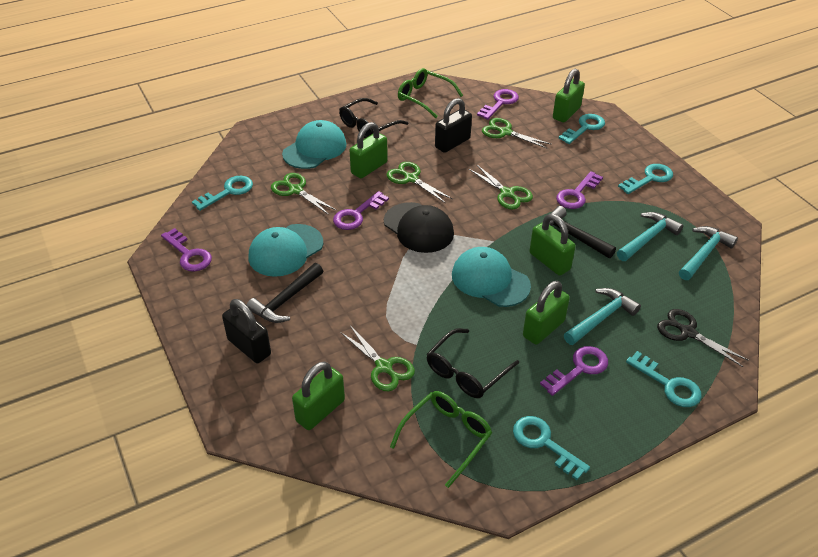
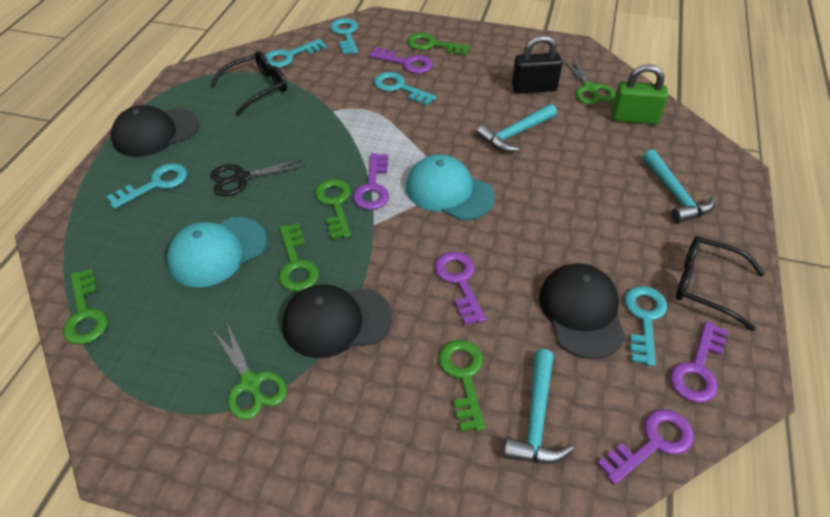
black cap: 1 -> 3
black hammer: 2 -> 0
black padlock: 2 -> 1
green glasses: 2 -> 0
green key: 0 -> 5
green padlock: 5 -> 1
green scissors: 5 -> 2
turquoise cap: 3 -> 2

